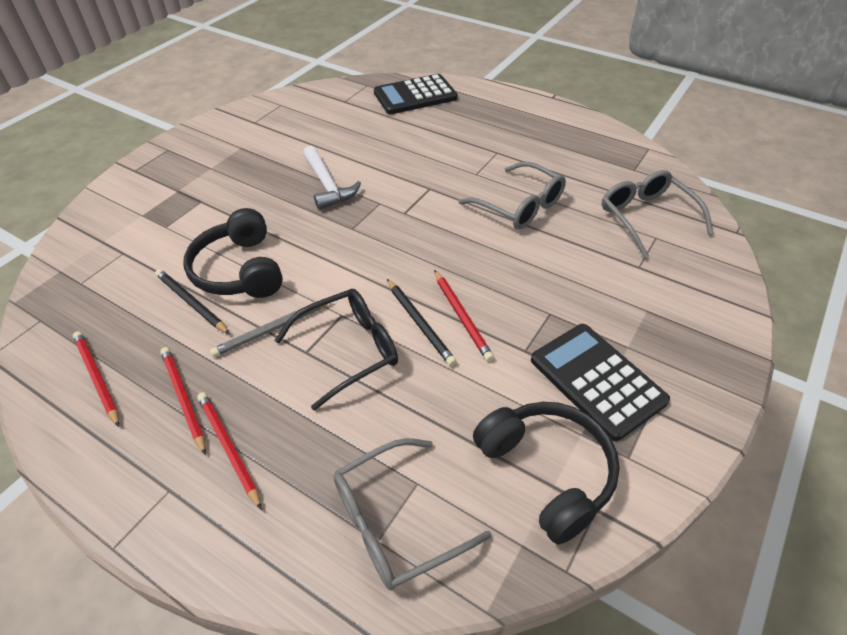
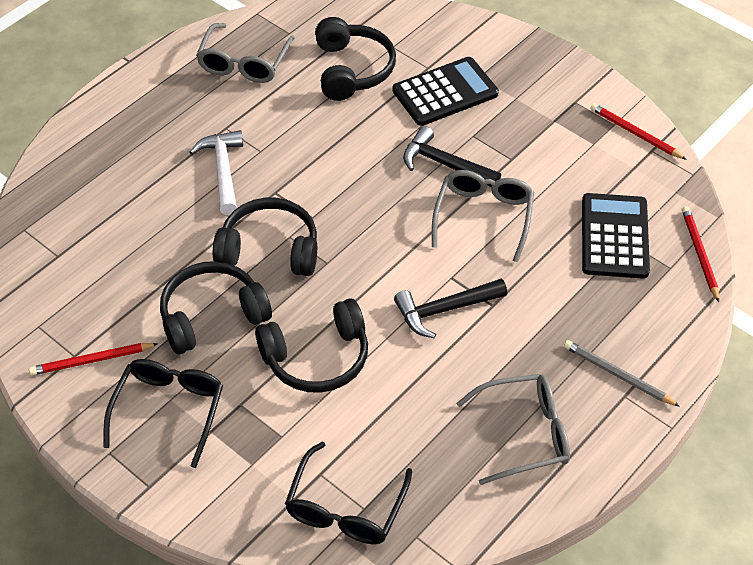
black glasses: 1 -> 2
black hammer: 0 -> 2
black headphones: 2 -> 4
black pencil: 2 -> 0
red pencil: 4 -> 3

